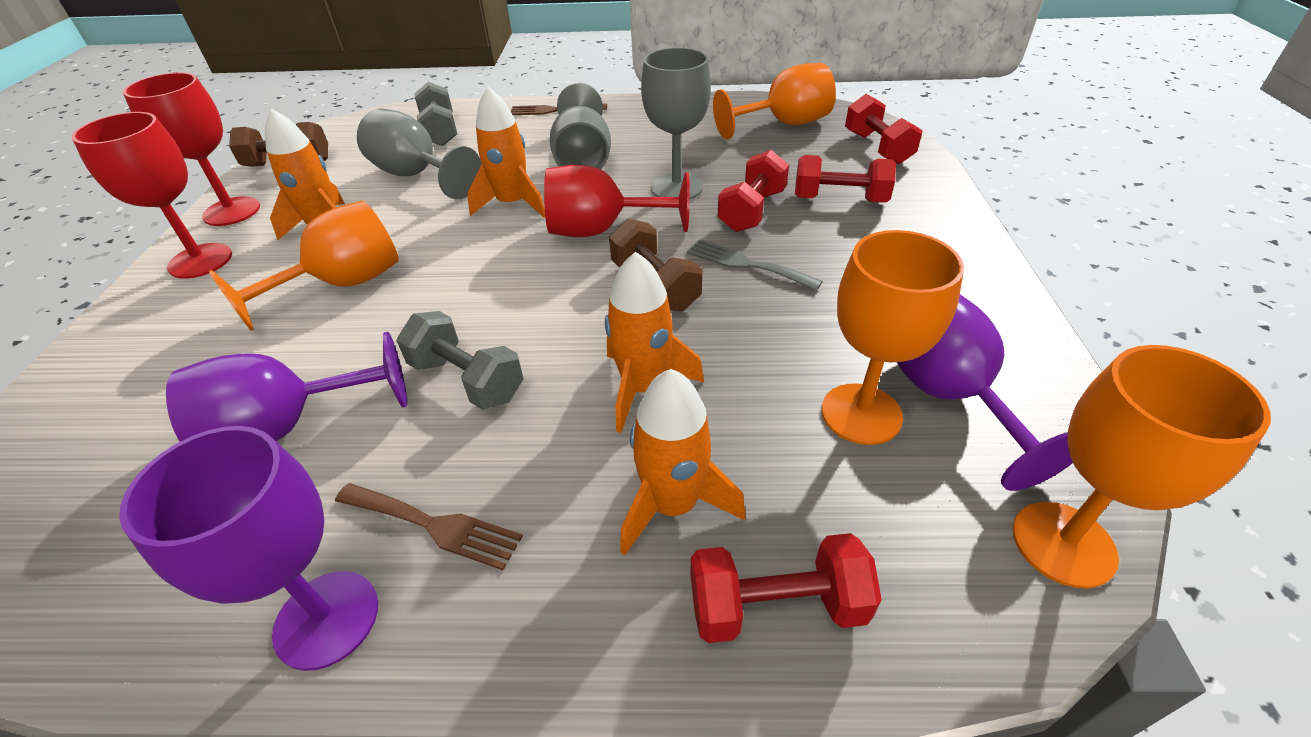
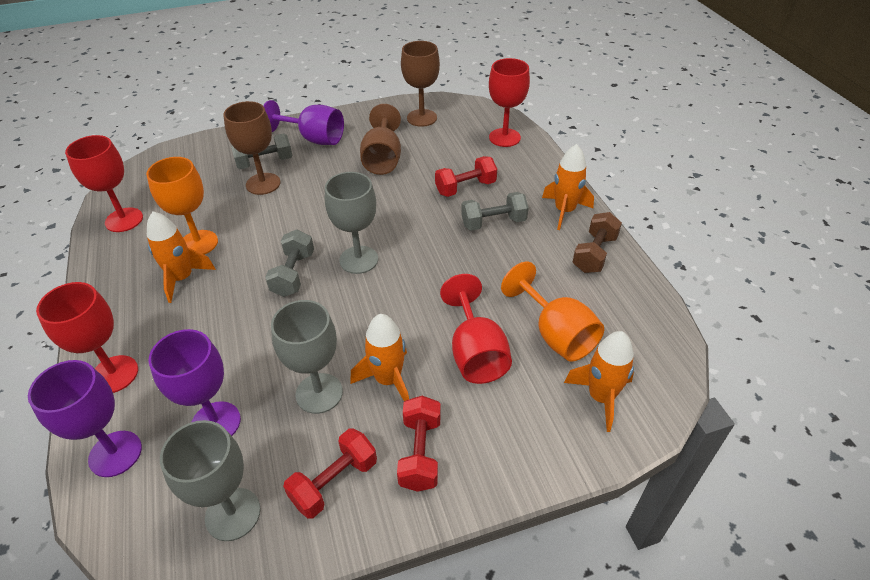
brown dumbbell: 2 -> 1
brown fork: 2 -> 0
brown goblet: 0 -> 3
grey dumbbell: 2 -> 3
grey fork: 1 -> 0
orange goblet: 4 -> 2
red dumbbell: 4 -> 3
red goblet: 3 -> 4

